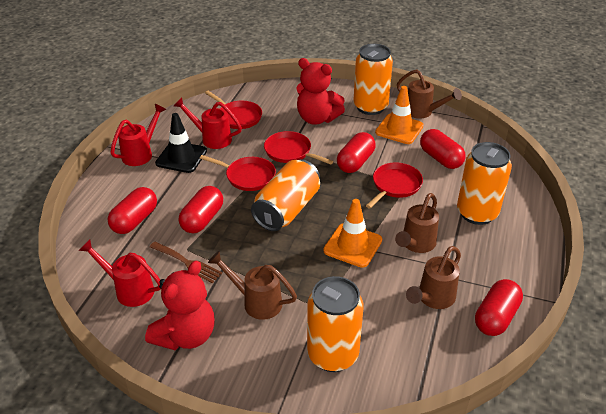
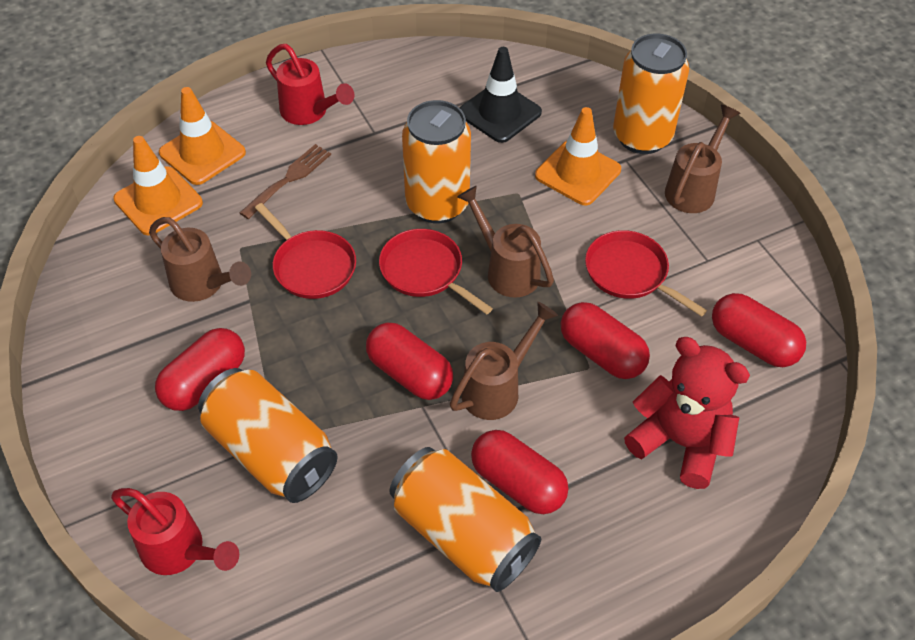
orange traffic cone: 2 -> 3
red pan: 4 -> 3
red teddy bear: 2 -> 1
red watering can: 3 -> 2

